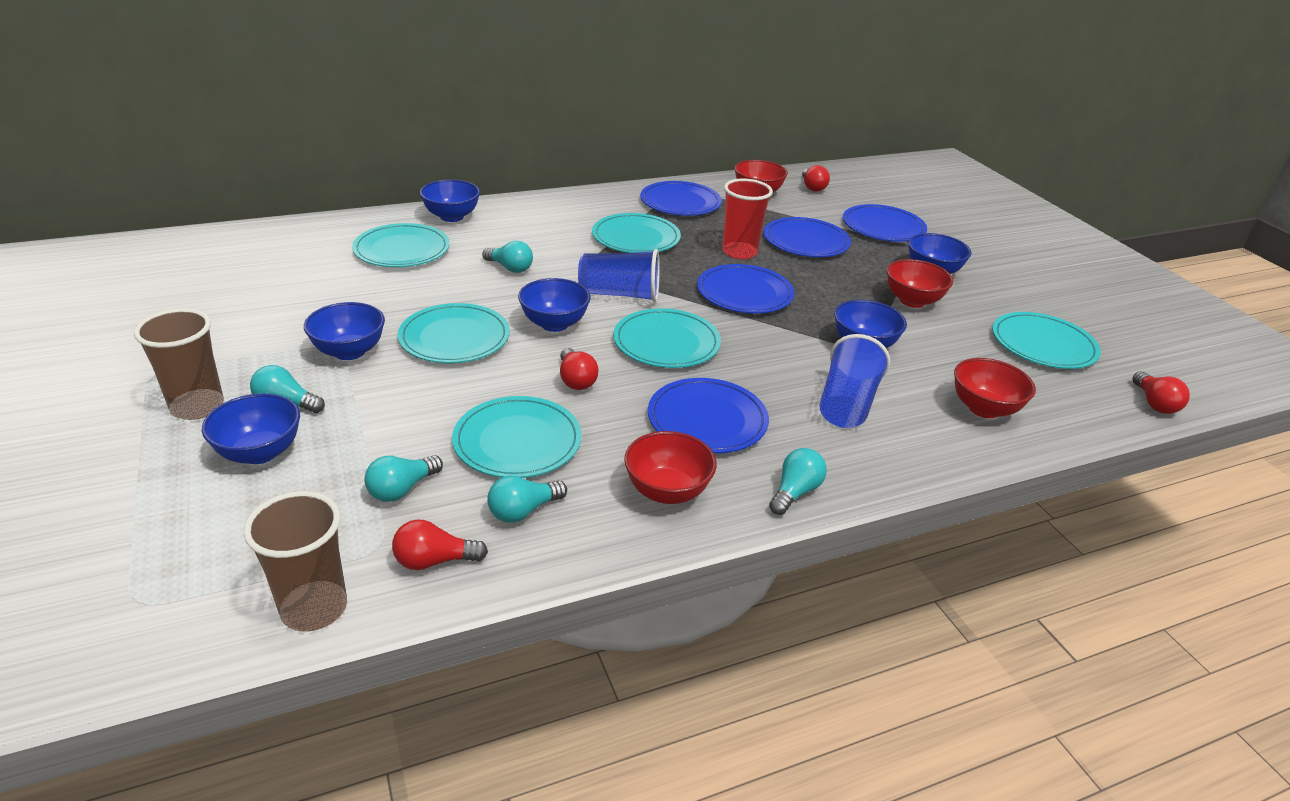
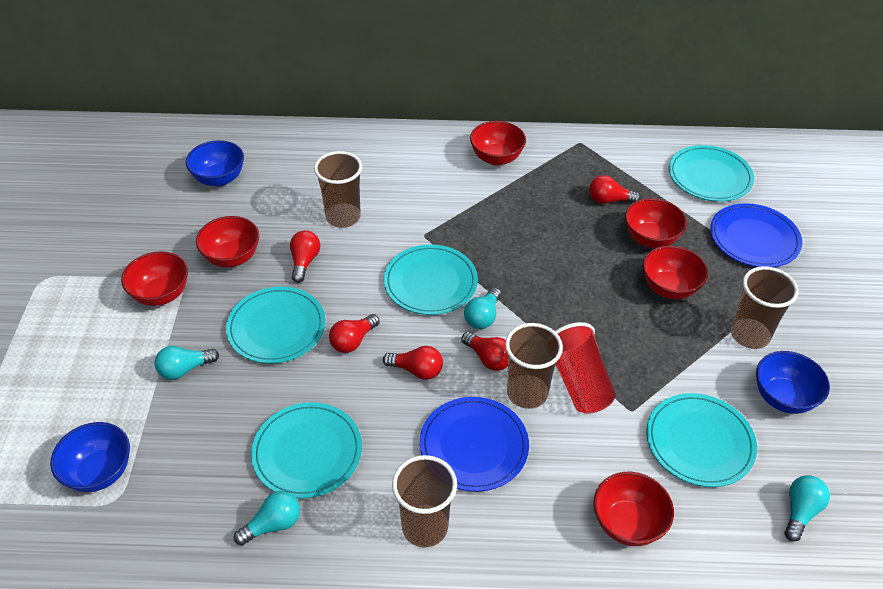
blue bowl: 6 -> 3
blue cup: 2 -> 0
blue plate: 5 -> 2
brown cup: 2 -> 4
red bowl: 4 -> 6
red light bulb: 4 -> 5
turquoise light bulb: 5 -> 4
turquoise plate: 6 -> 5

